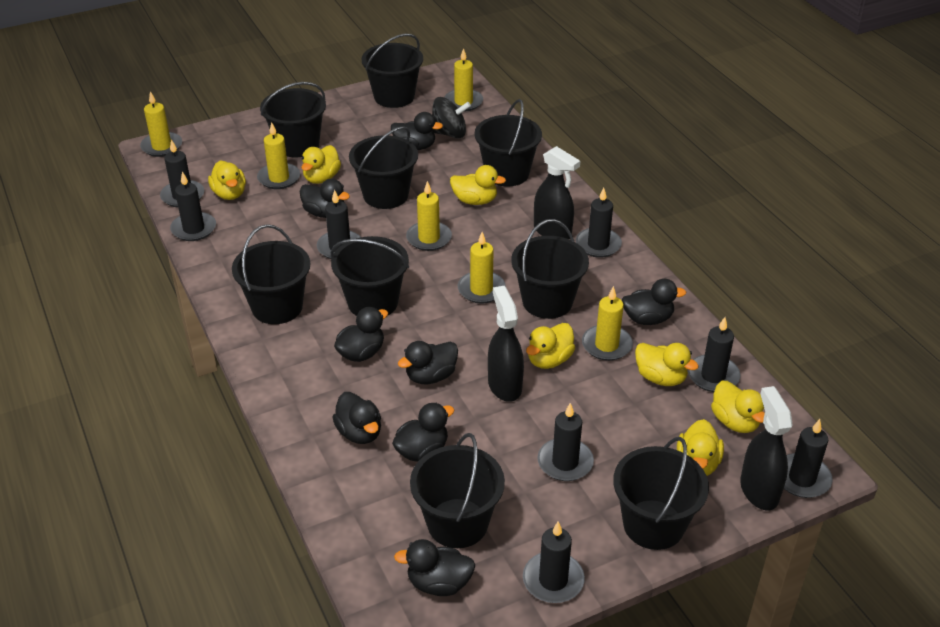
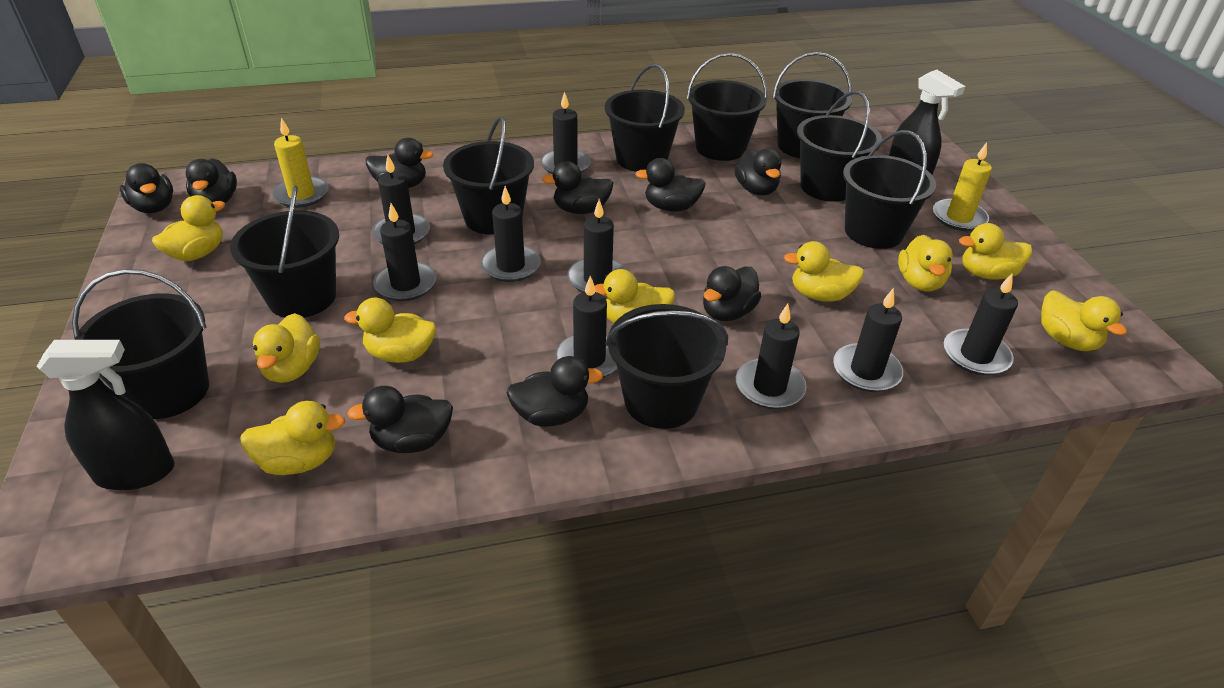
black candle: 8 -> 9
black duck: 8 -> 9
black spinning top: 1 -> 0
black spray bottle: 3 -> 2
yellow candle: 6 -> 2
yellow duck: 7 -> 9

